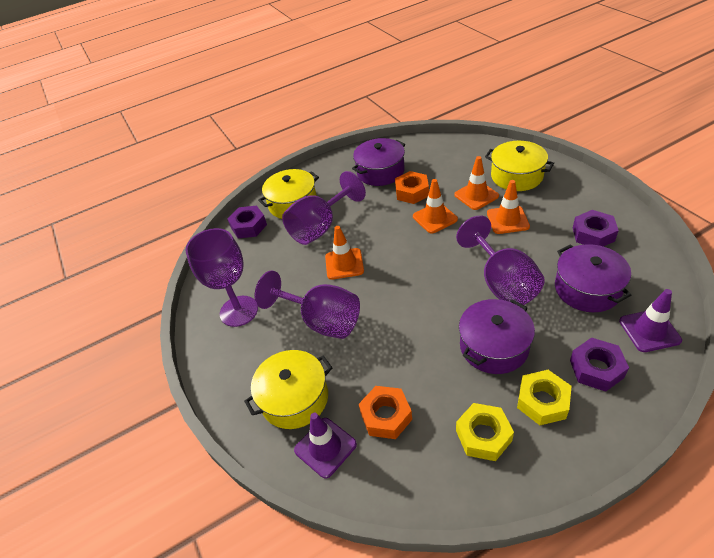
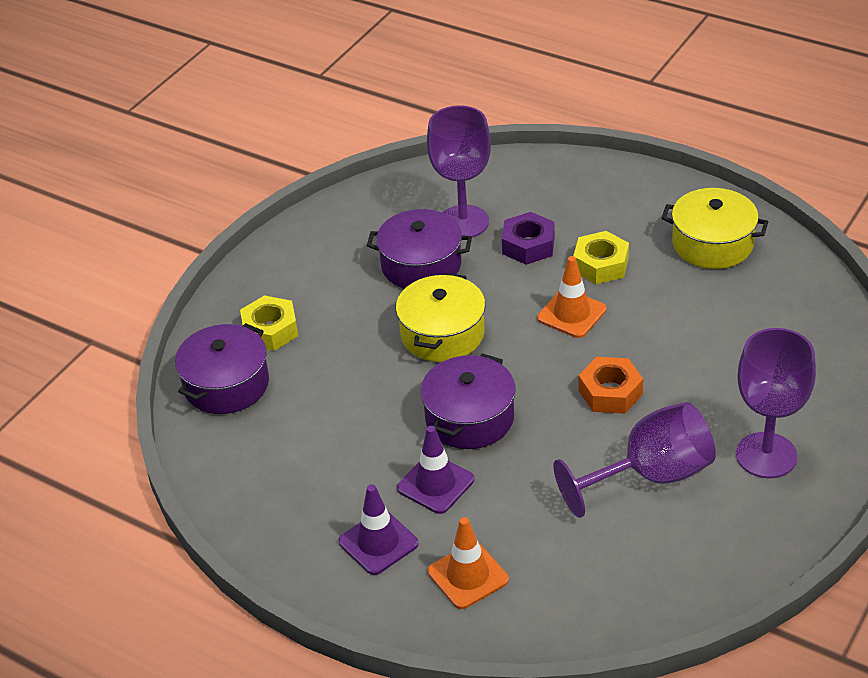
orange nut: 2 -> 1
orange traffic cone: 4 -> 2
purple goblet: 4 -> 3
purple nut: 3 -> 1
yellow pot: 3 -> 2

